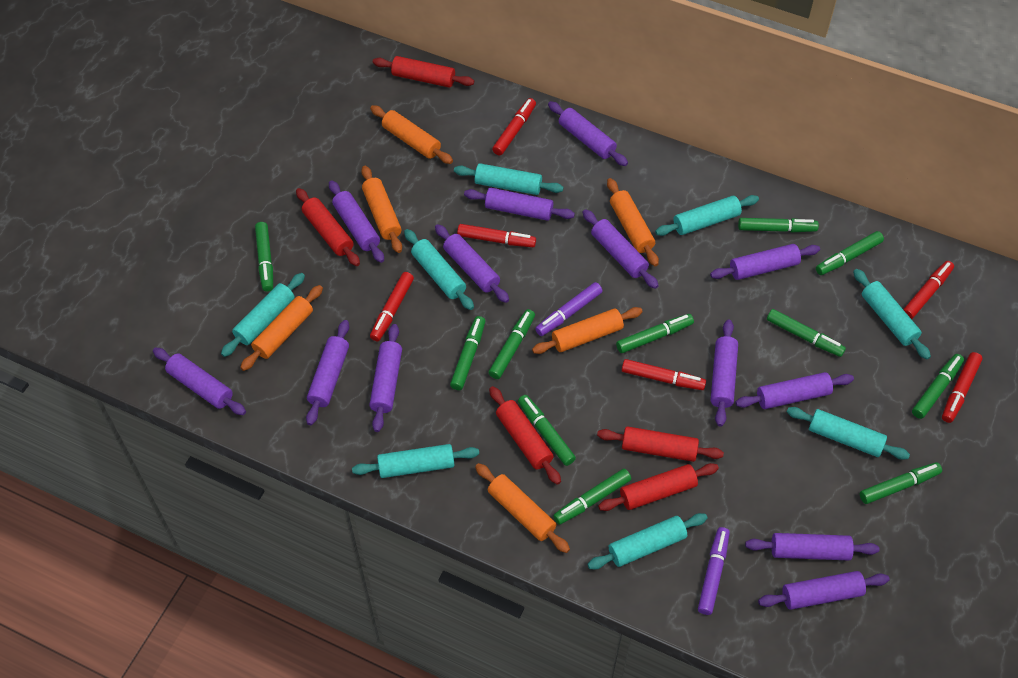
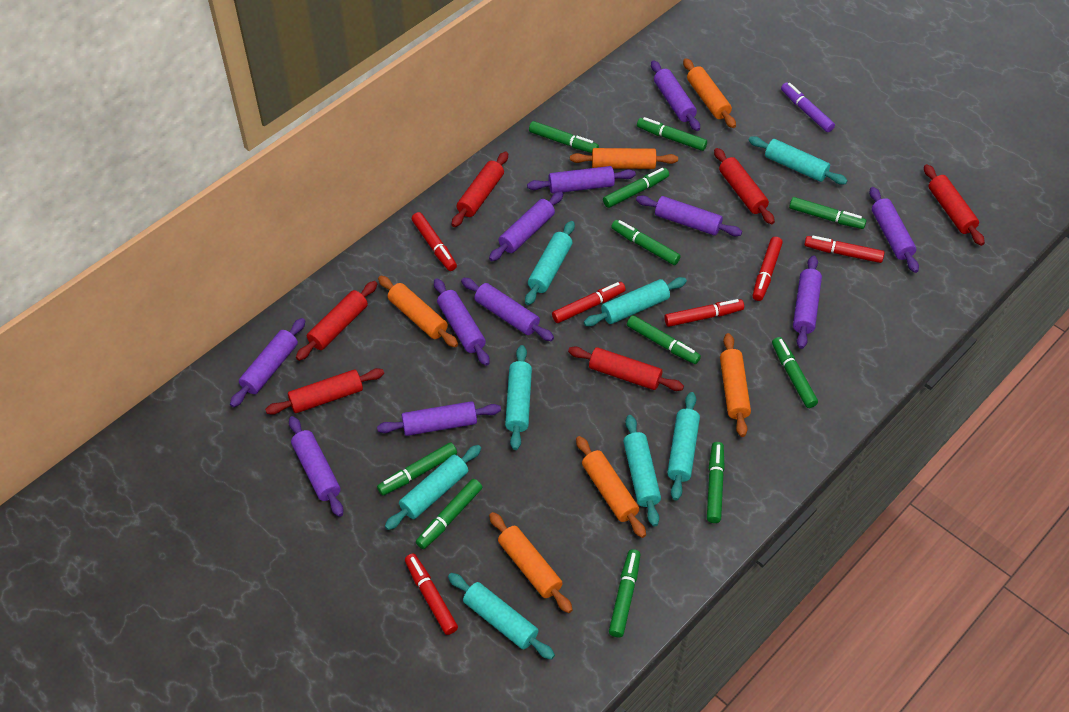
purple marker: 2 -> 1
purple rolling pin: 13 -> 11
red rolling pin: 5 -> 6

